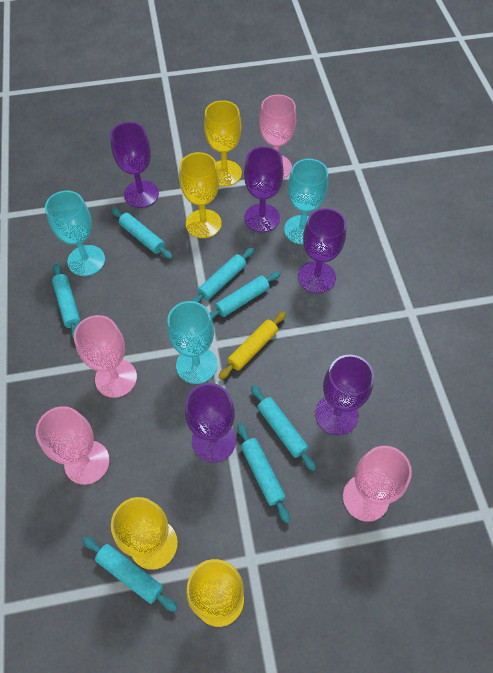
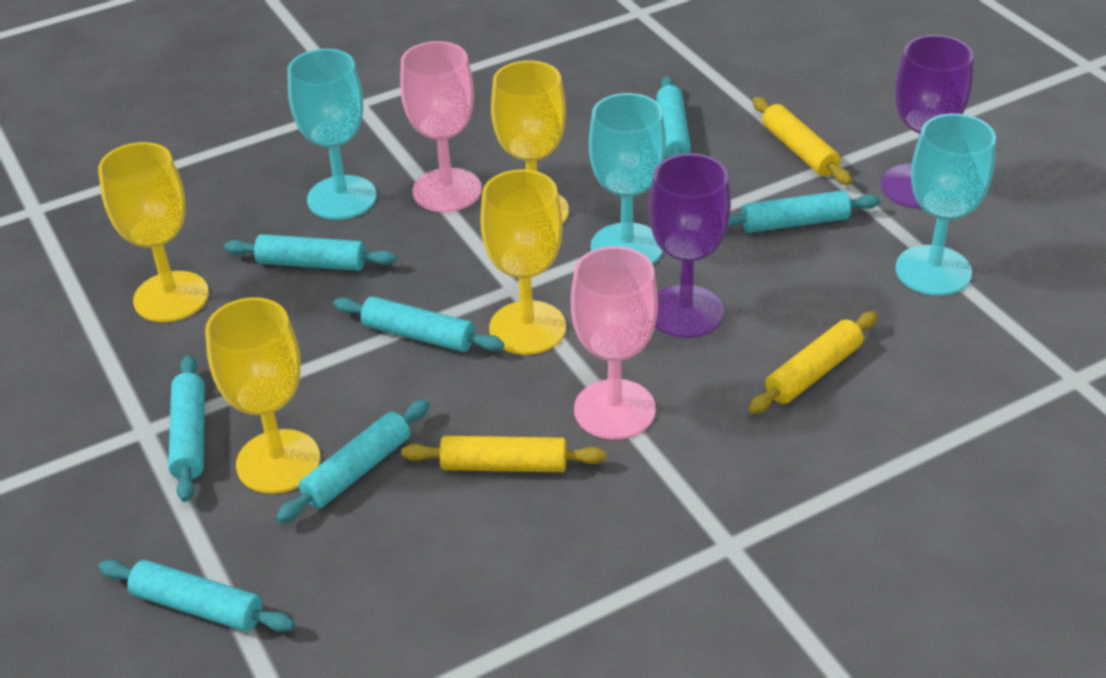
pink goblet: 4 -> 2
purple goblet: 5 -> 2
yellow rolling pin: 1 -> 3

